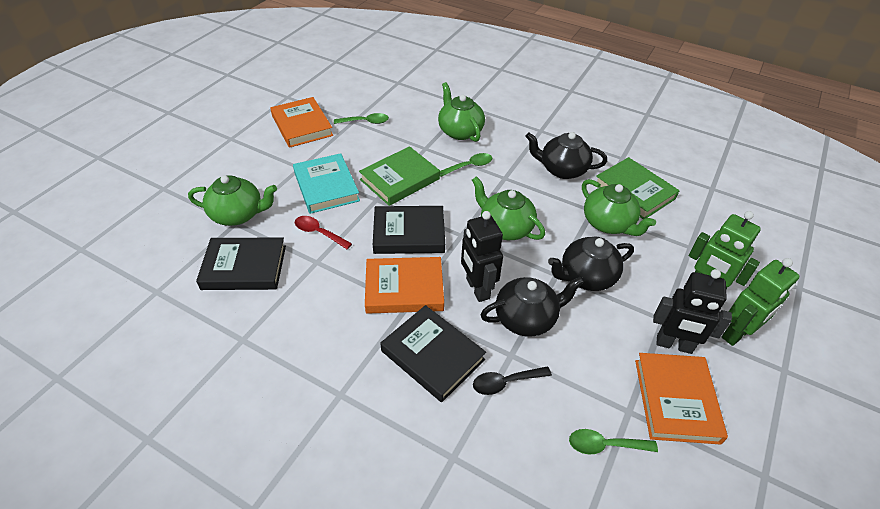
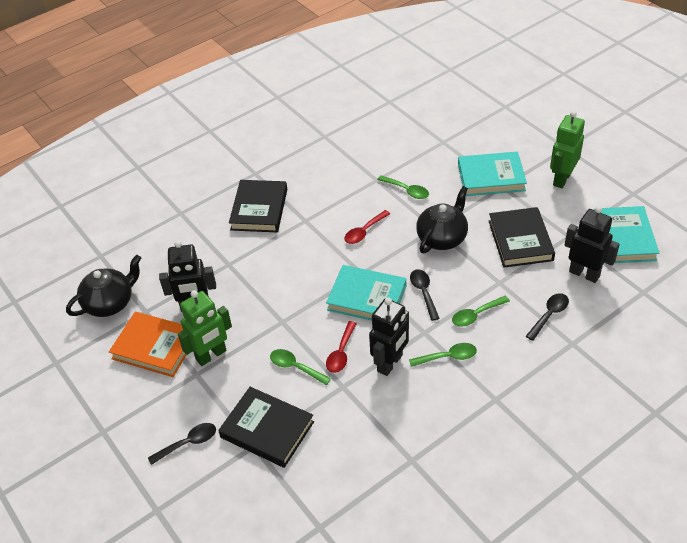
black robot: 2 -> 3
black spoon: 1 -> 3
black teapot: 3 -> 2
green book: 2 -> 0
green spoon: 3 -> 4
green teapot: 4 -> 0
orange book: 3 -> 1
red spoon: 1 -> 2
turquoise book: 1 -> 3

